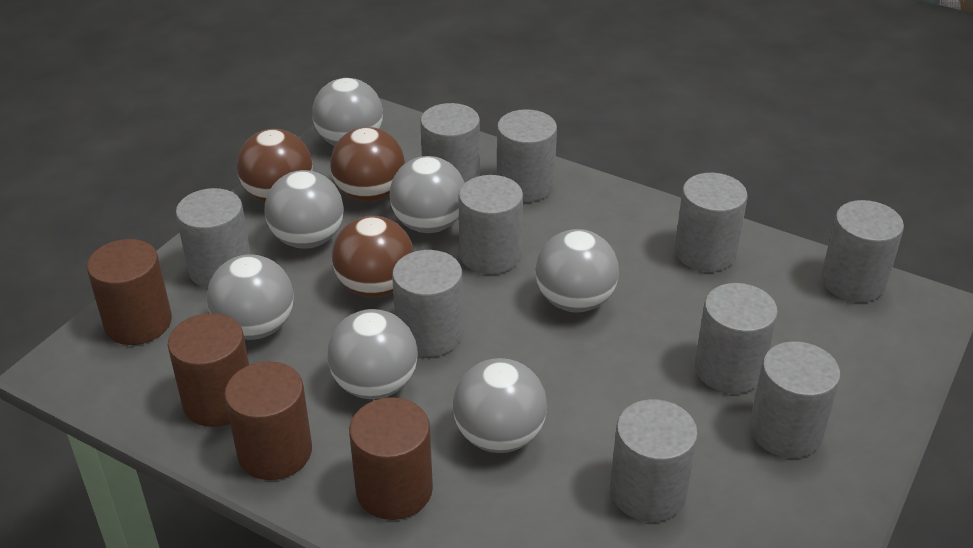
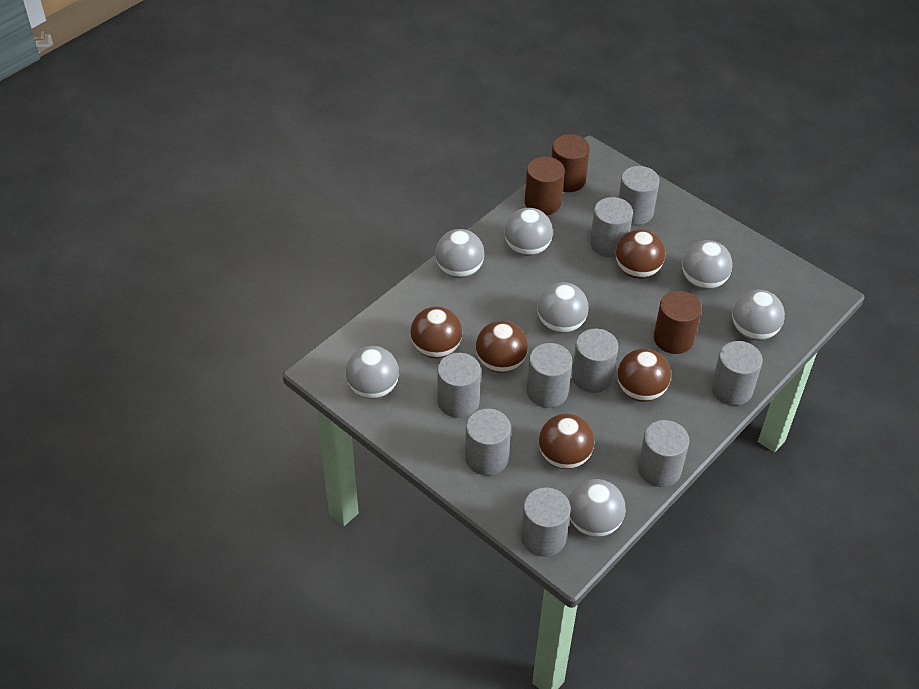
brown ball: 3 -> 5
brown cylinder: 4 -> 3
grey cylinder: 10 -> 9

